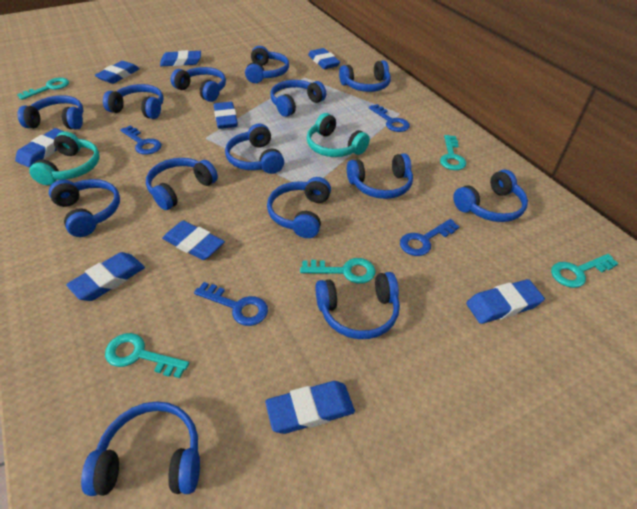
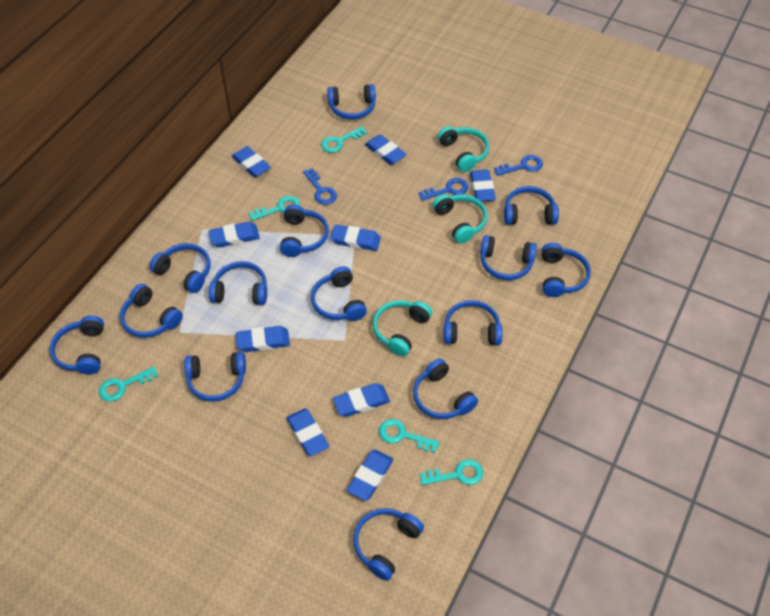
blue key: 4 -> 3
turquoise headphones: 2 -> 3

